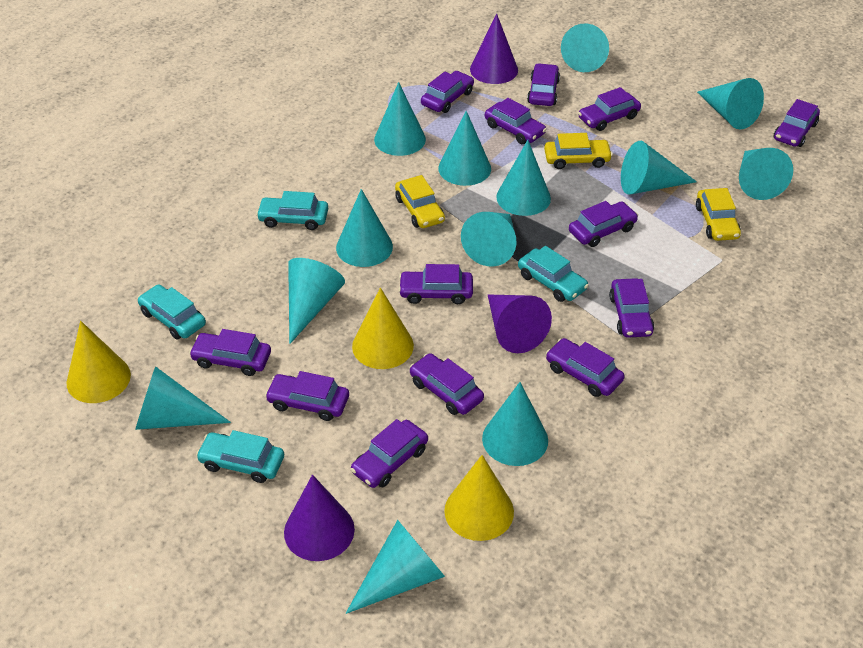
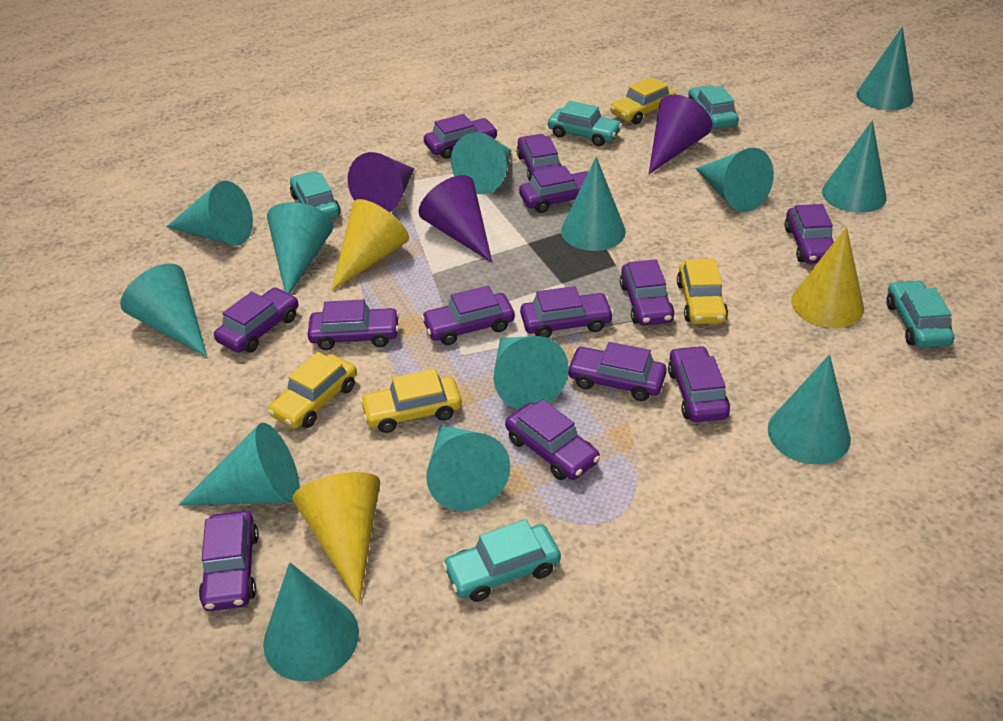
turquoise car: 4 -> 5
yellow car: 3 -> 4

